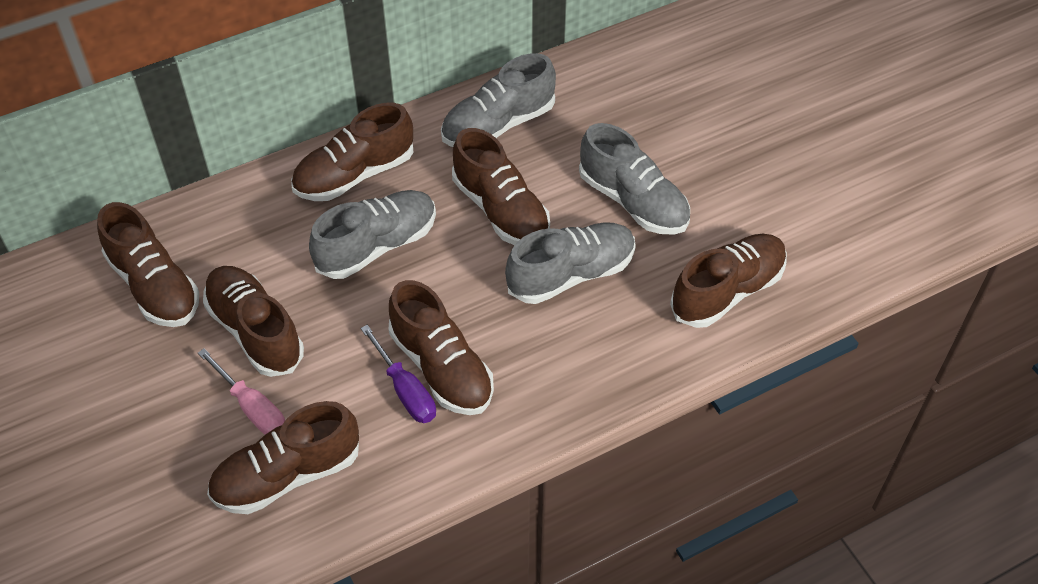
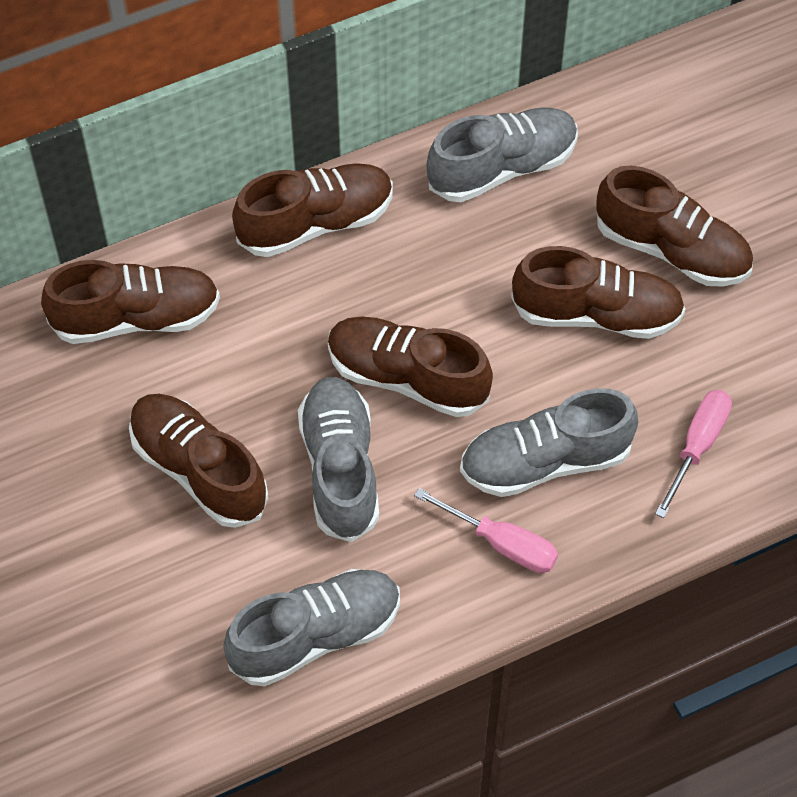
brown shoe: 7 -> 6
pink screwdriver: 1 -> 2
purple screwdriver: 1 -> 0

